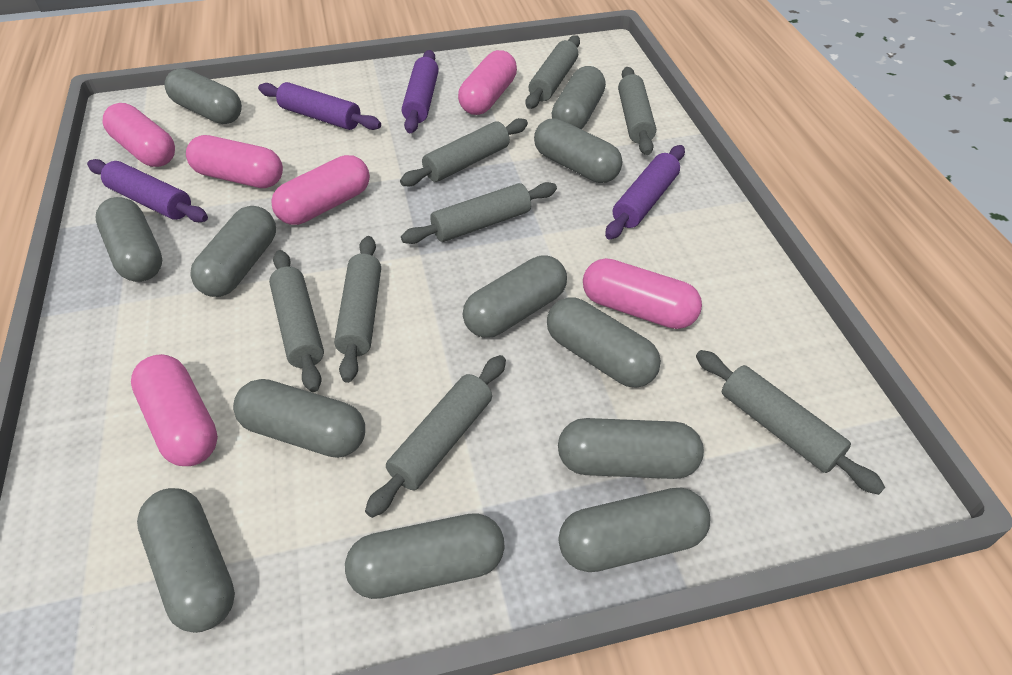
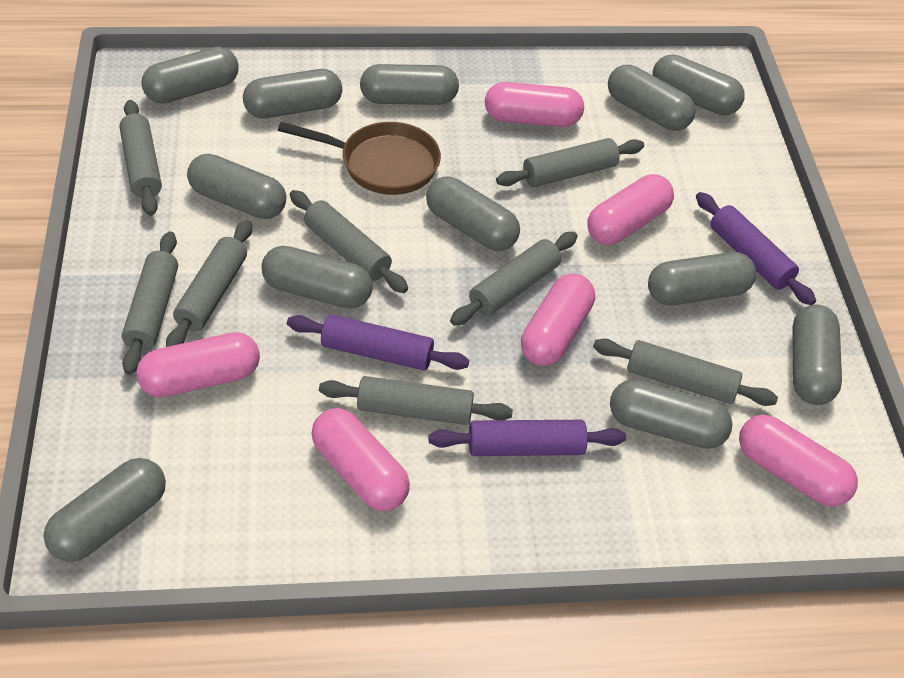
brown pan: 0 -> 1
purple rolling pin: 4 -> 3

